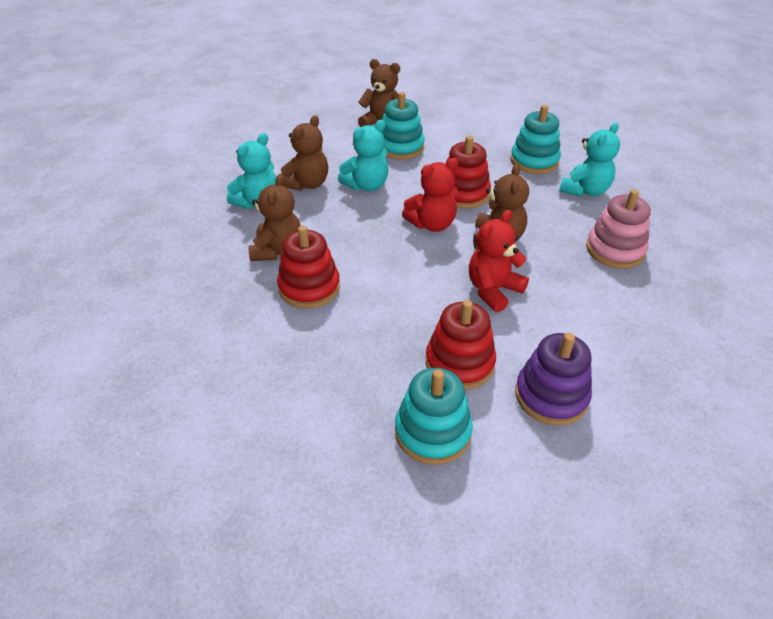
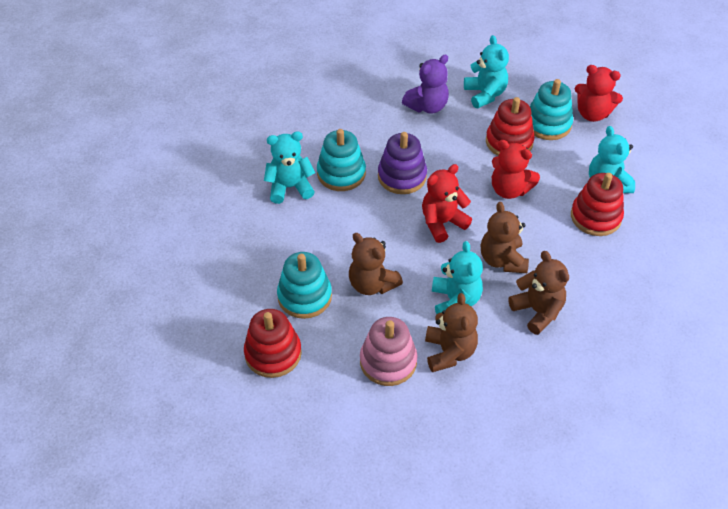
purple teddy bear: 0 -> 1
red teddy bear: 2 -> 3
turquoise teddy bear: 3 -> 4

